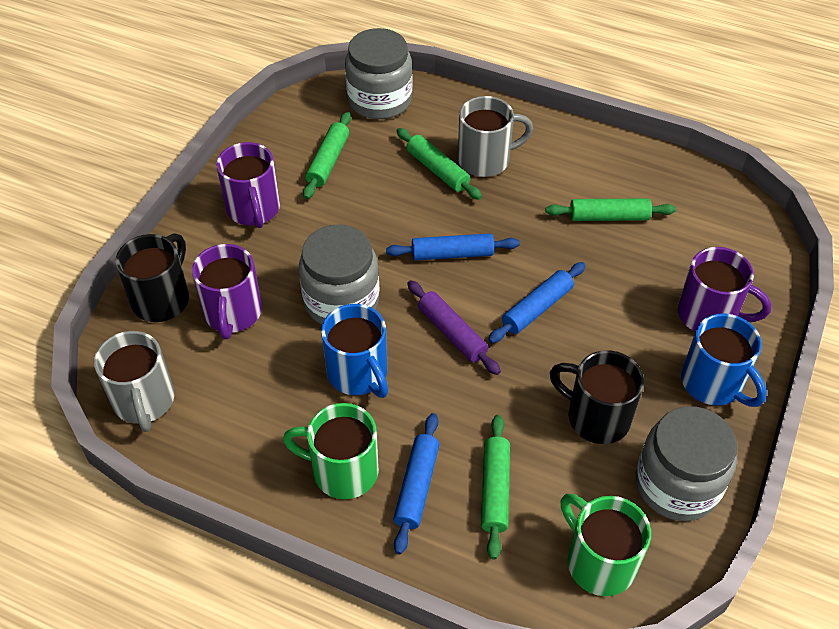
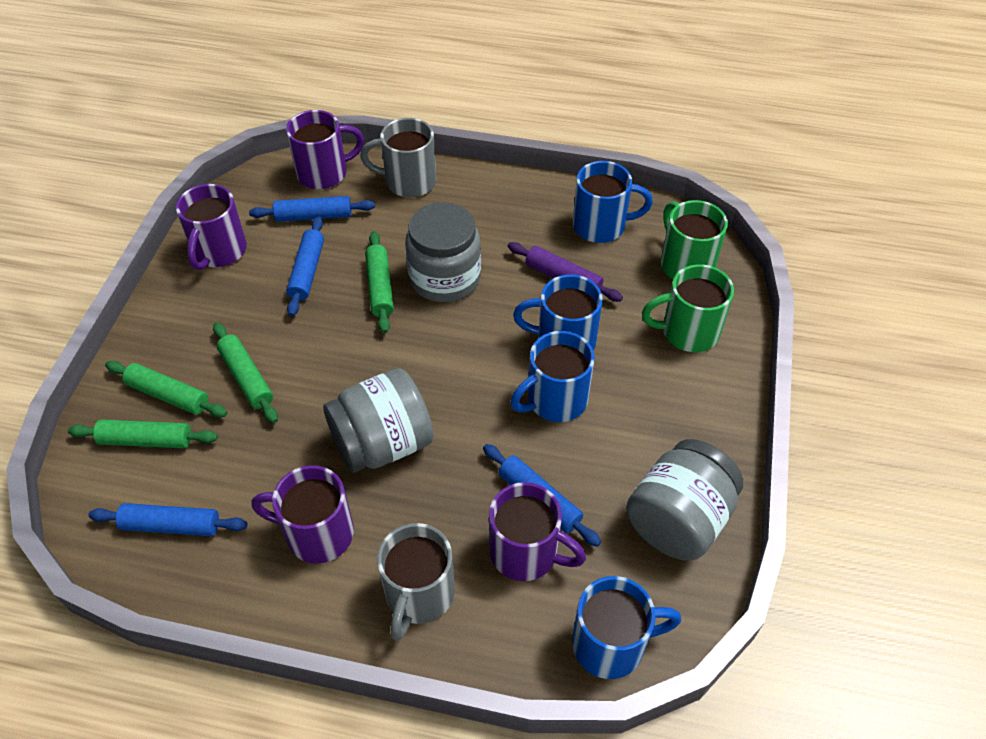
black mug: 2 -> 0
blue mug: 2 -> 4
blue rolling pin: 3 -> 4
purple mug: 3 -> 4

